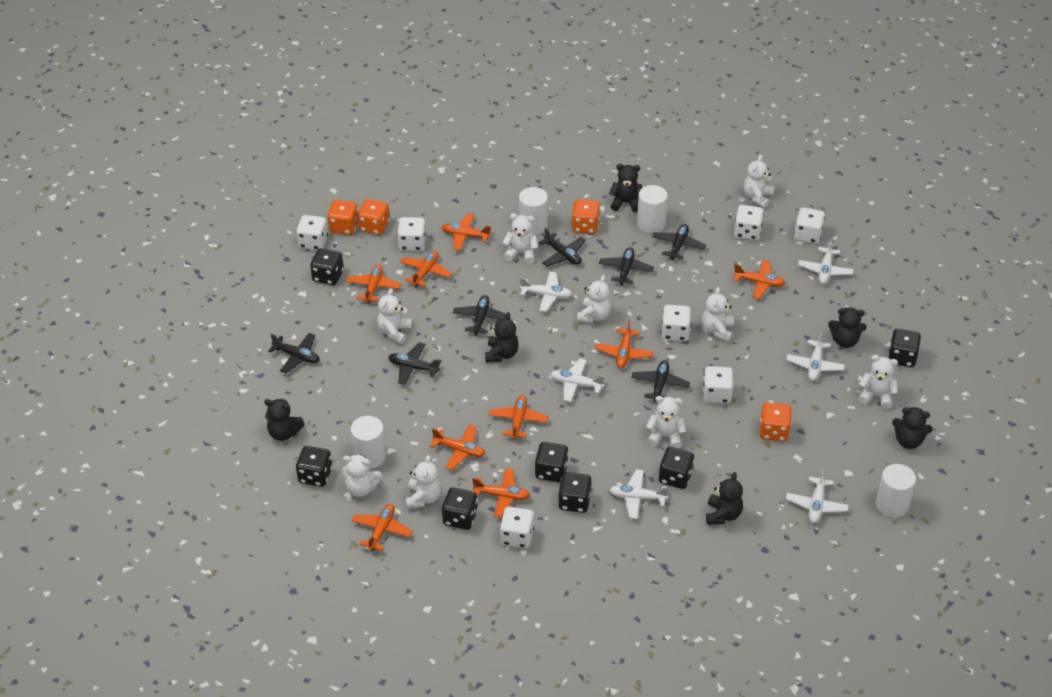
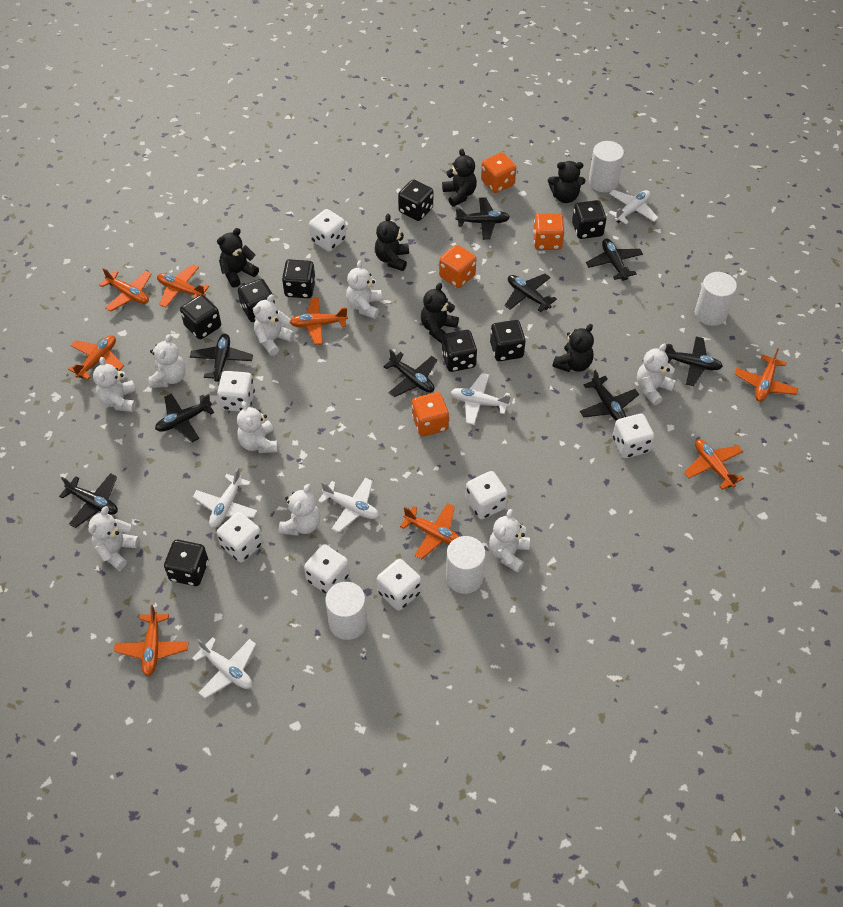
black dice: 7 -> 8
black plane: 7 -> 9
orange plane: 9 -> 8
white plane: 6 -> 5

